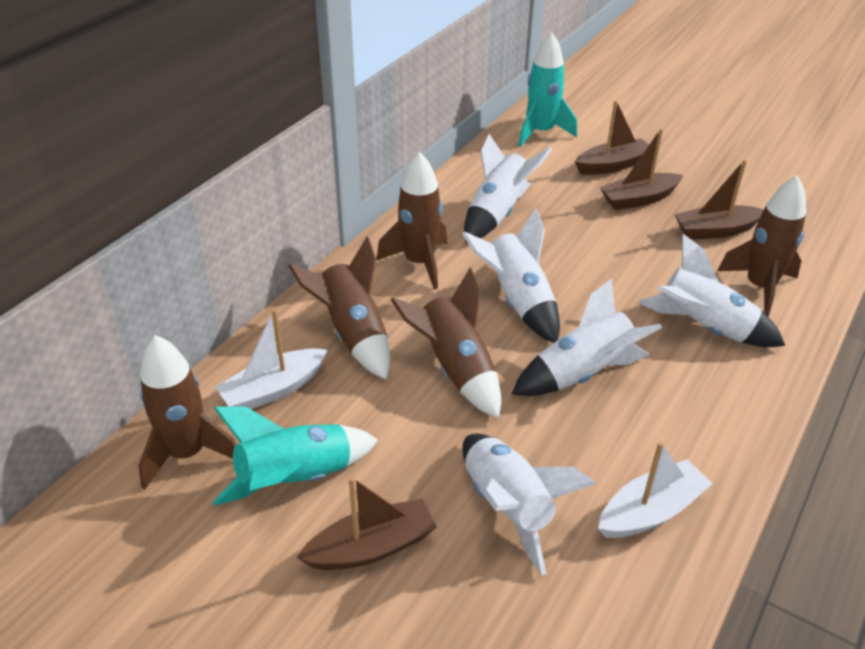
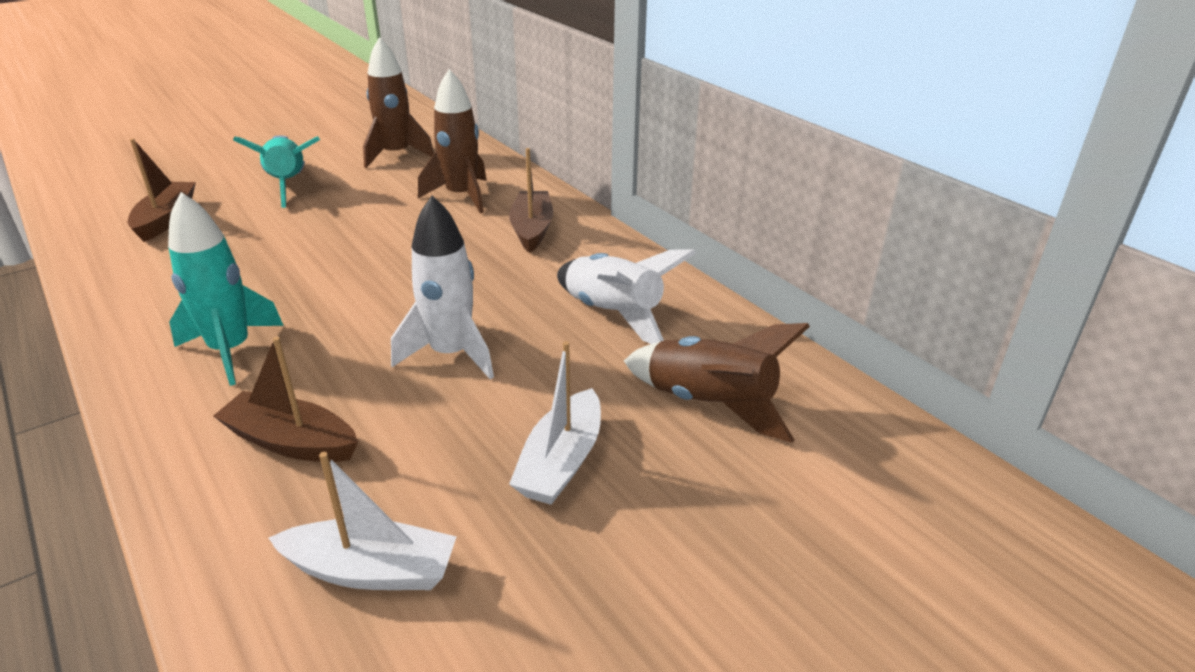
brown boat: 4 -> 3
brown rocket: 5 -> 3
white rocket: 5 -> 2

